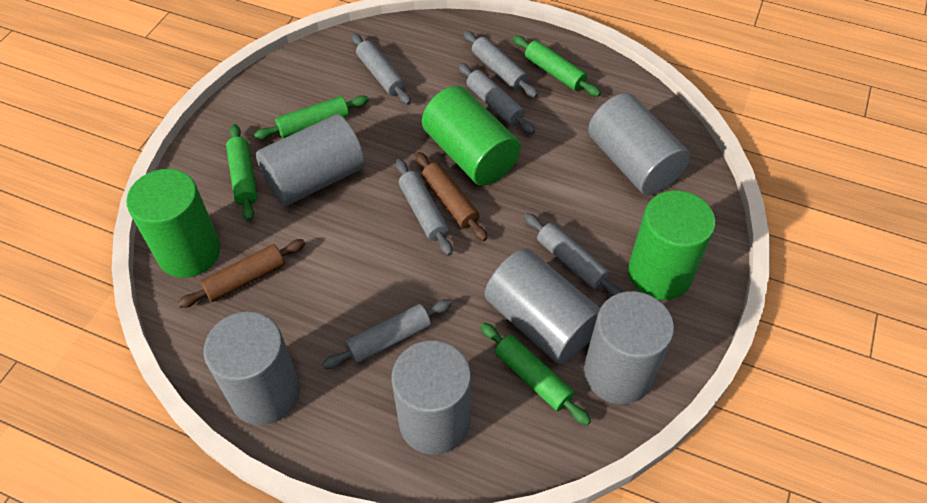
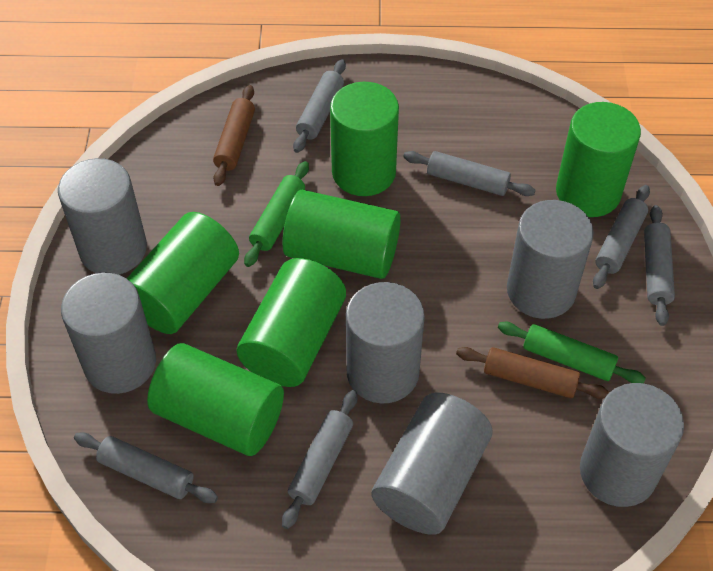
green cylinder: 3 -> 6
green rolling pin: 4 -> 2

